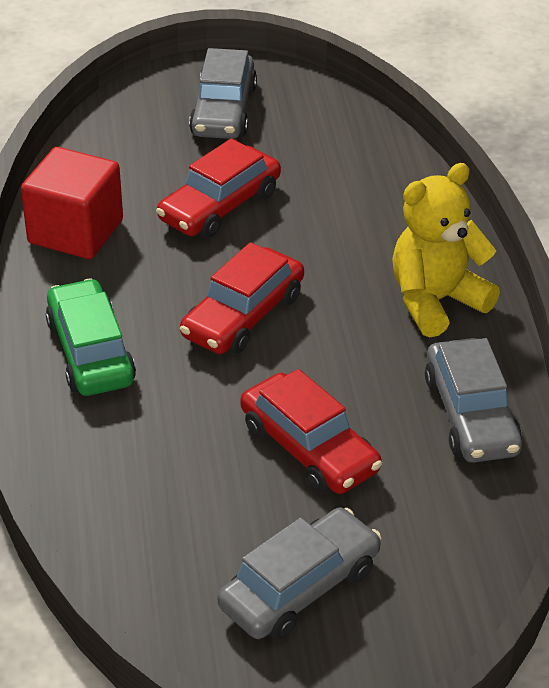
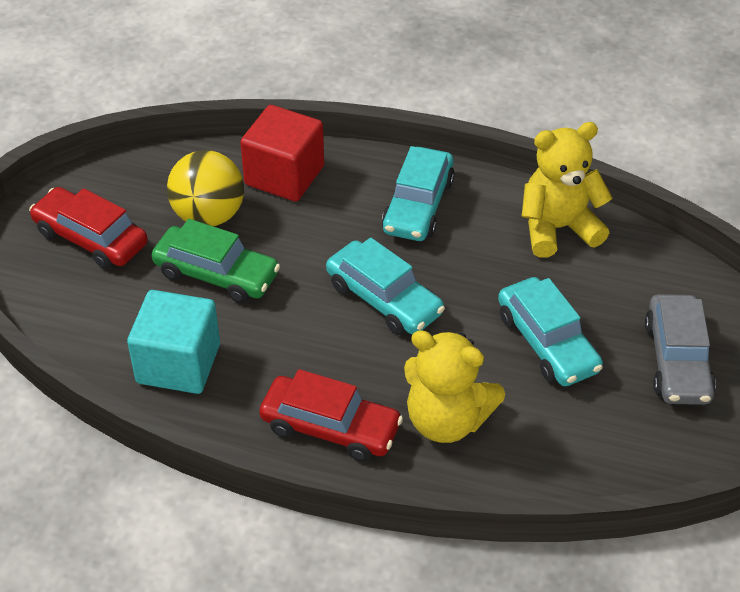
grey car: 3 -> 1
red car: 3 -> 2
turquoise car: 0 -> 3
turquoise cube: 0 -> 1
yellow ball: 0 -> 1
yellow teddy bear: 1 -> 2

